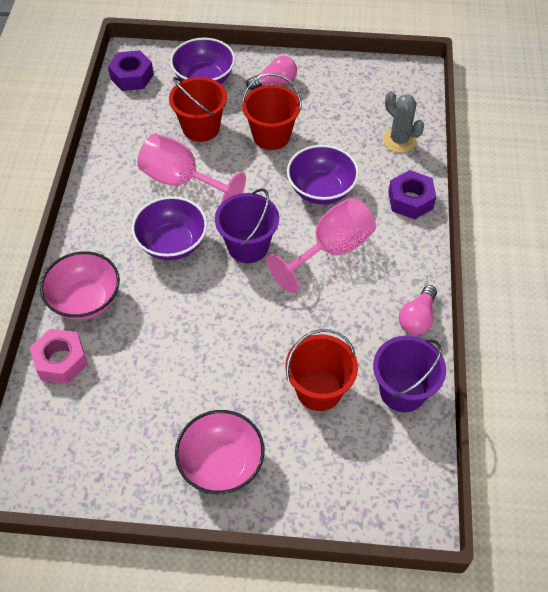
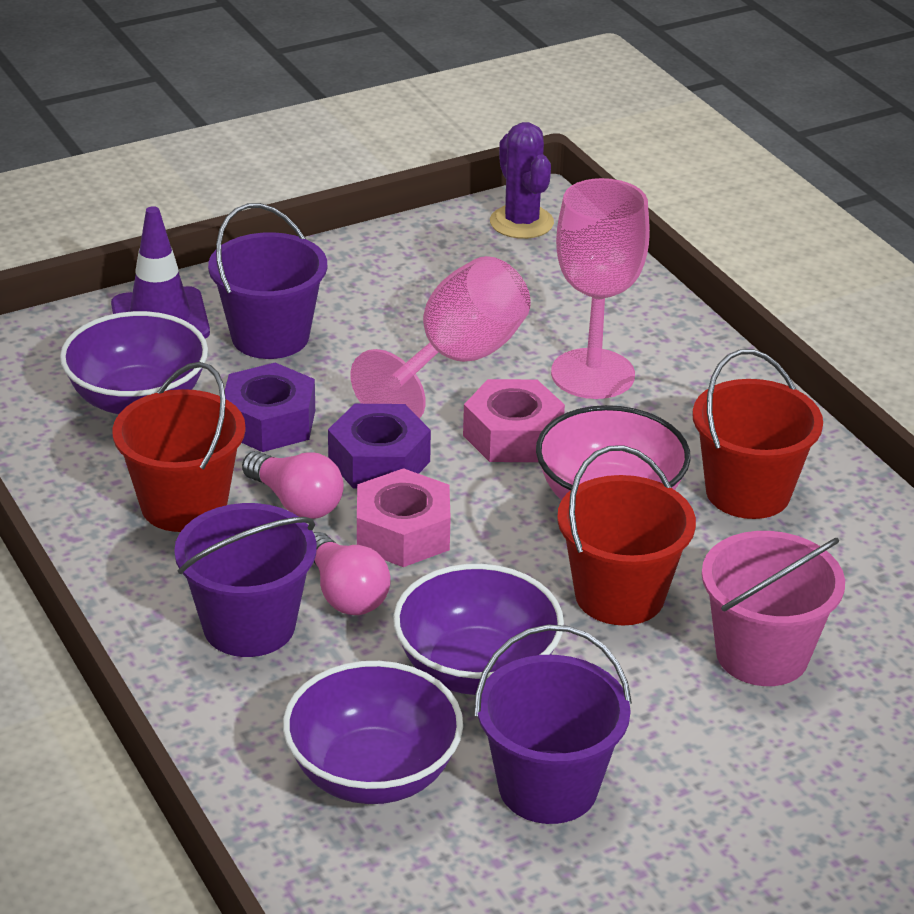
grey cactus: 1 -> 0
pink bowl: 2 -> 1
pink bucket: 0 -> 1
pink nut: 1 -> 2
purple bucket: 2 -> 3
purple cactus: 0 -> 1
purple traffic cone: 0 -> 1

